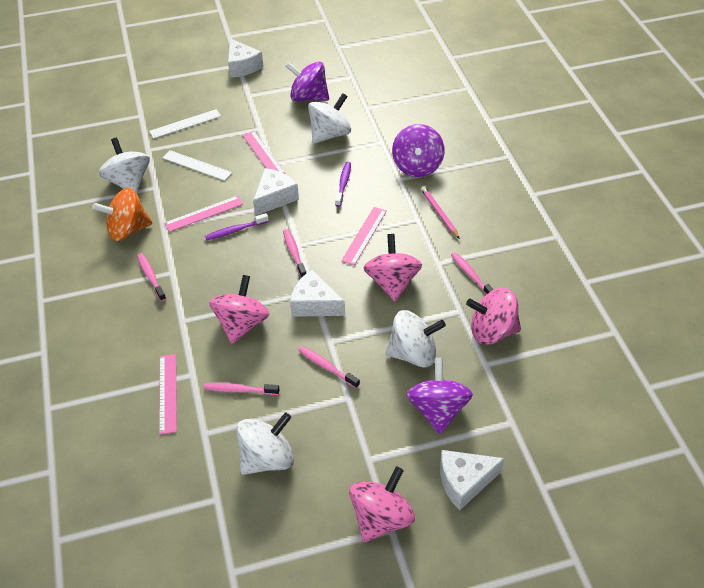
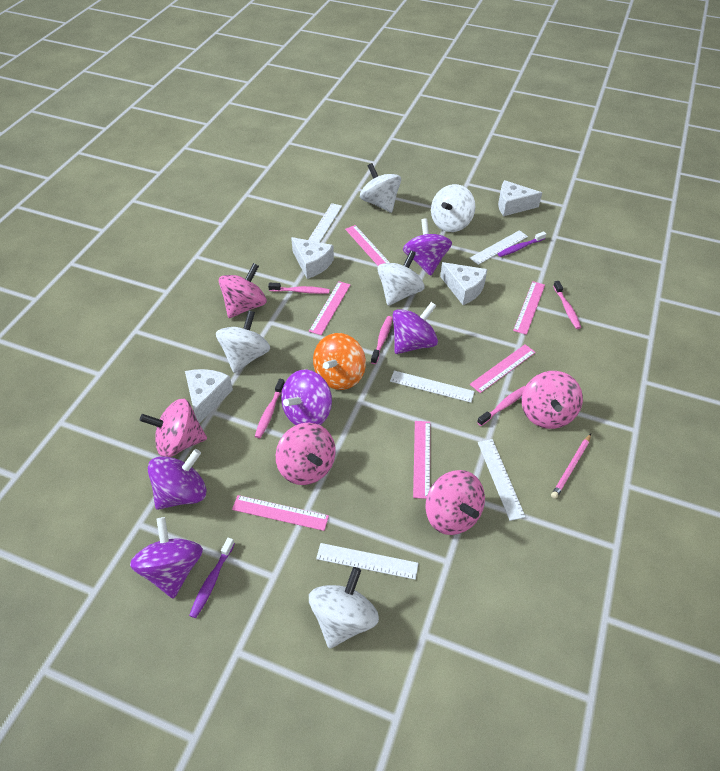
pink ruler: 4 -> 6
pink spinning top: 4 -> 5
purple spinning top: 3 -> 5
white ruler: 2 -> 5
white spinning top: 4 -> 5

